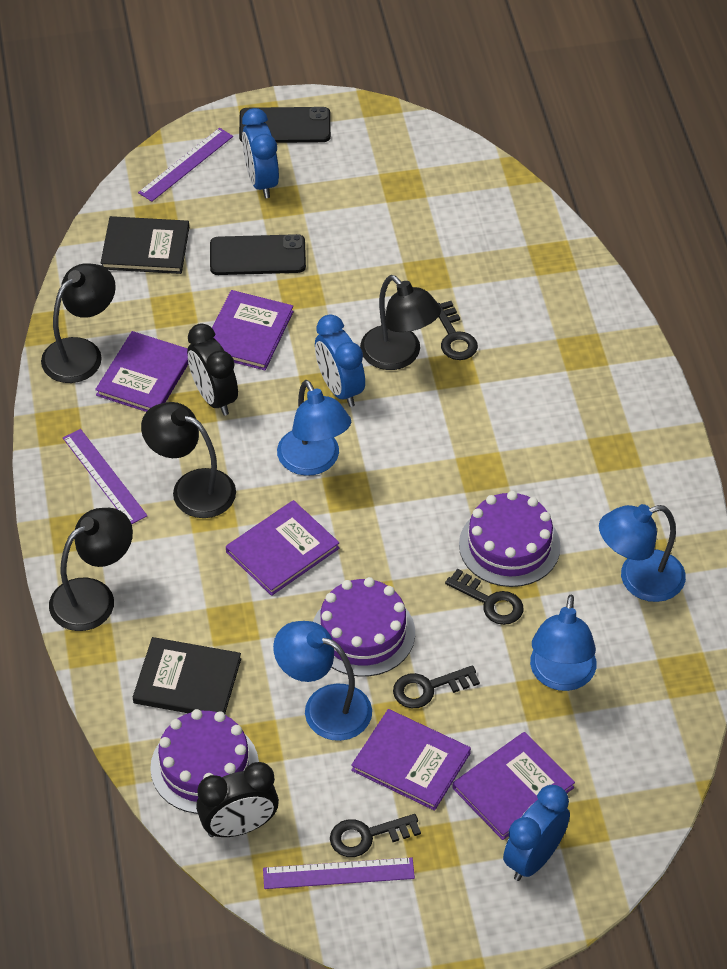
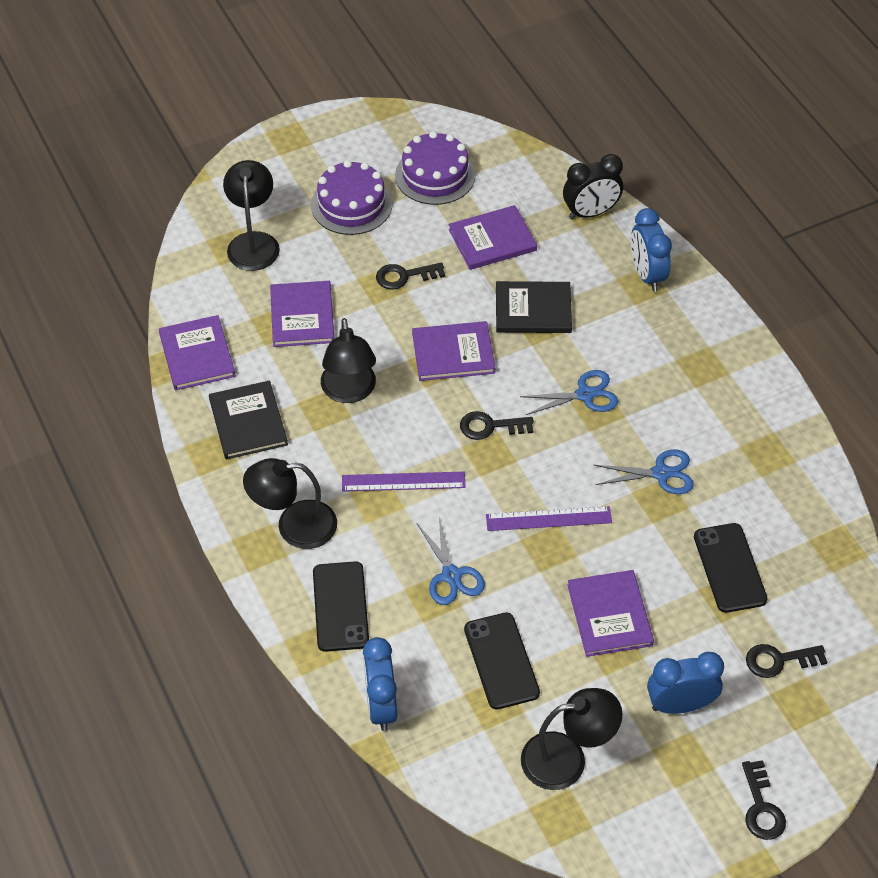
black clock: 2 -> 1
black phone: 2 -> 3
blue lamp: 4 -> 0
blue scissors: 0 -> 3
purple cake: 3 -> 2
purple ruler: 3 -> 2

